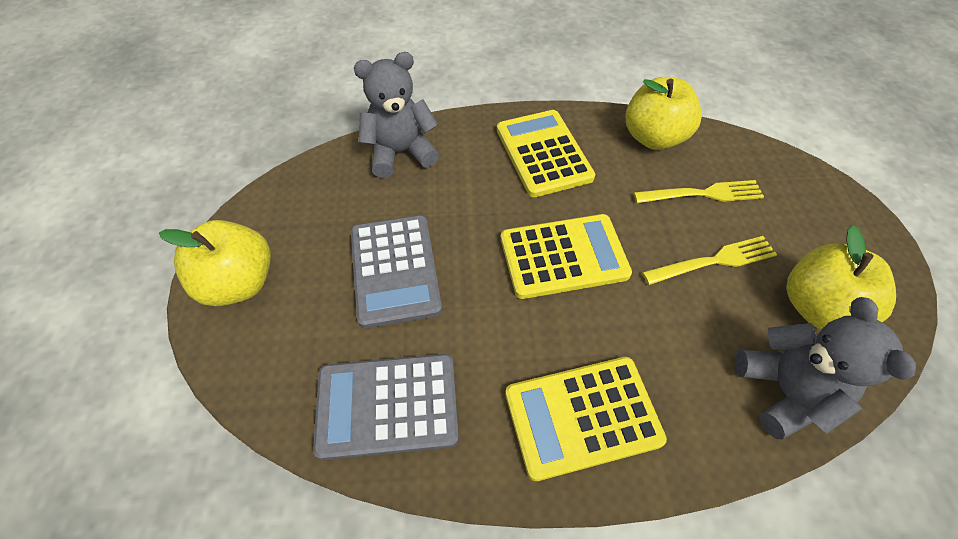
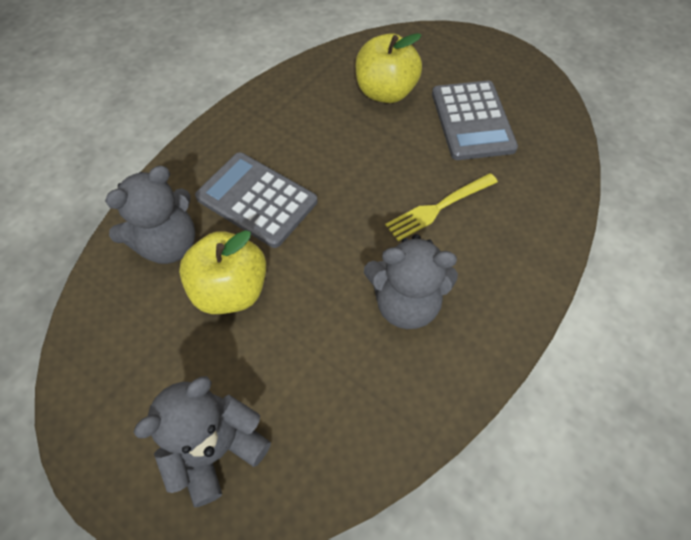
grey teddy bear: 2 -> 3
yellow apple: 3 -> 2
yellow calculator: 3 -> 0
yellow fork: 2 -> 1

